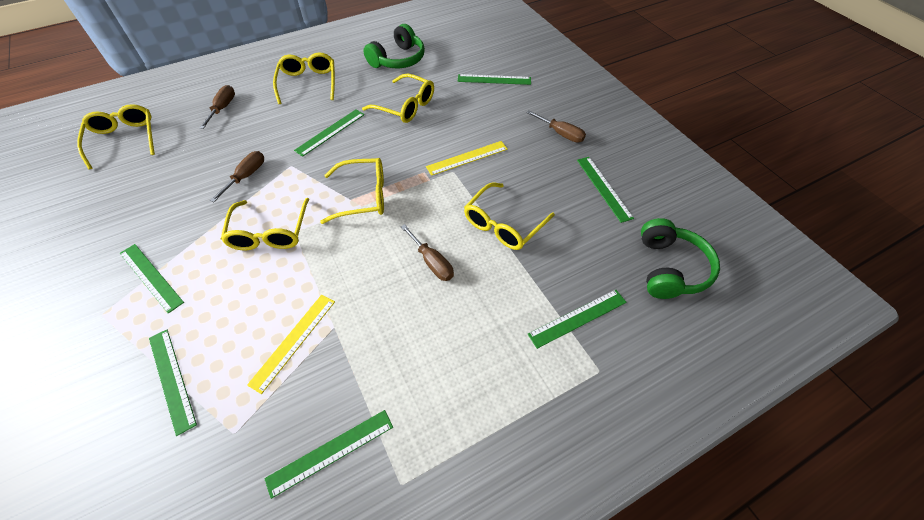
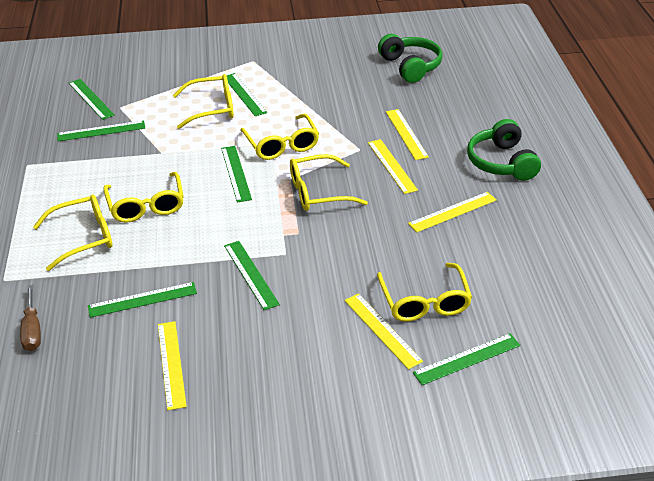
brown screwdriver: 4 -> 1
yellow ruler: 2 -> 5

